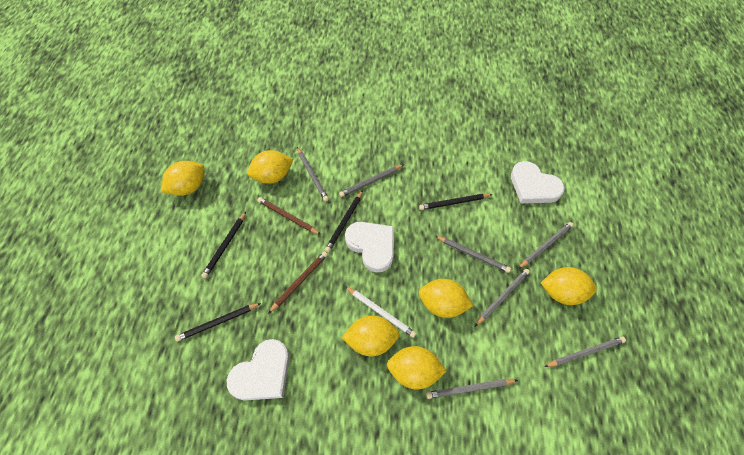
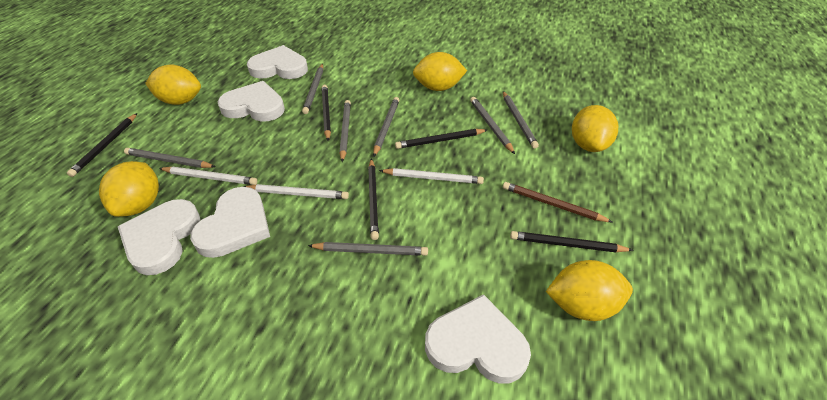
black pencil: 4 -> 5
brown pencil: 2 -> 1
white heart: 3 -> 5
white pencil: 1 -> 3
yellow lemon: 6 -> 5

